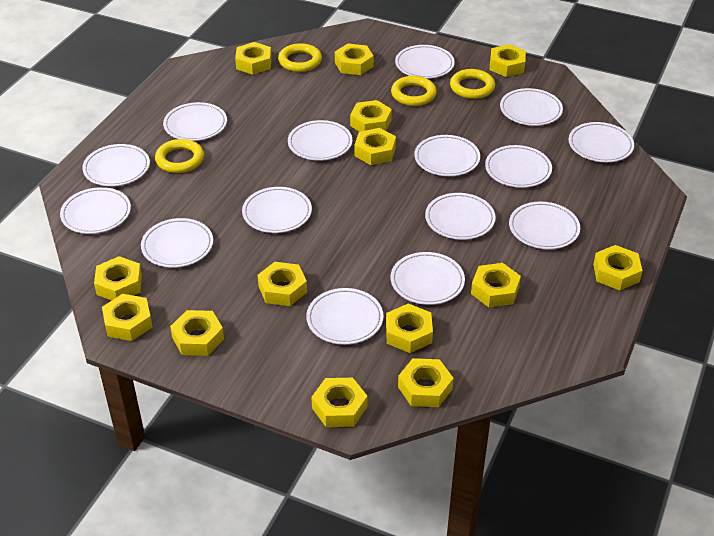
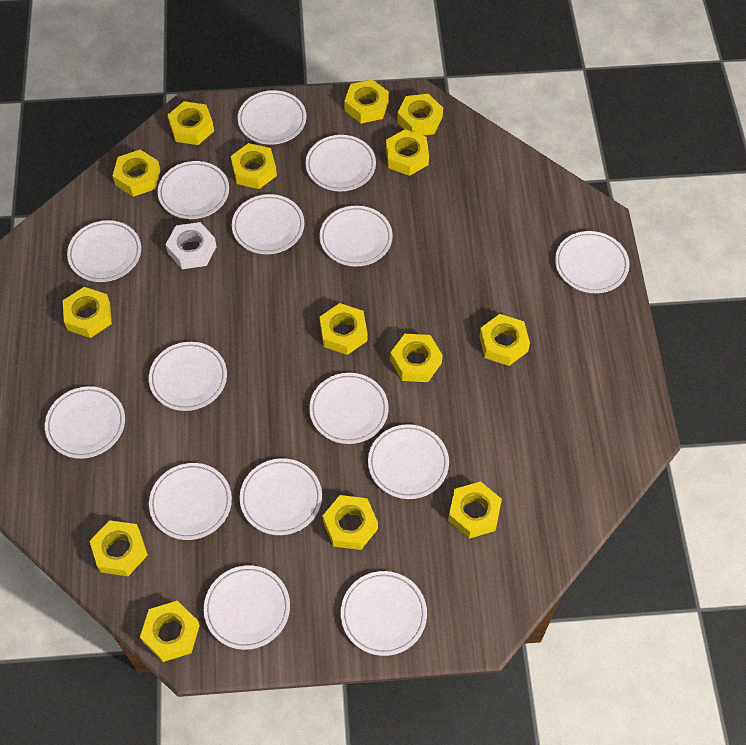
white nut: 0 -> 1
yellow ring: 4 -> 0

